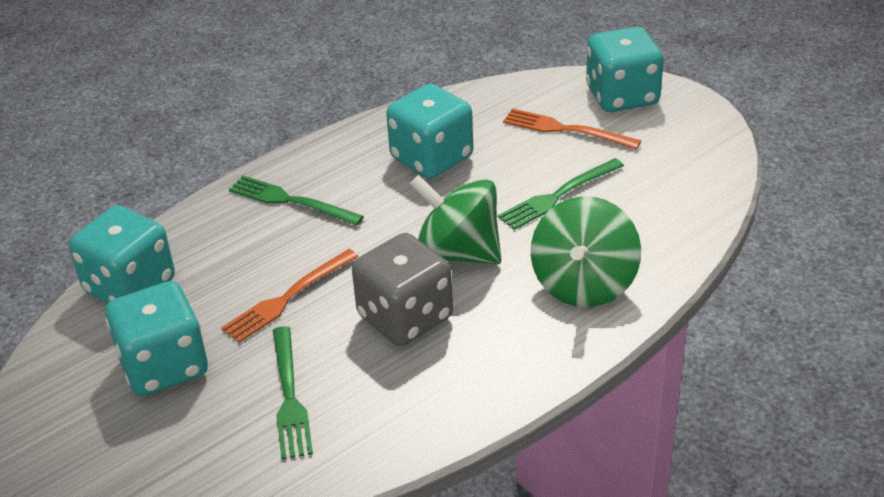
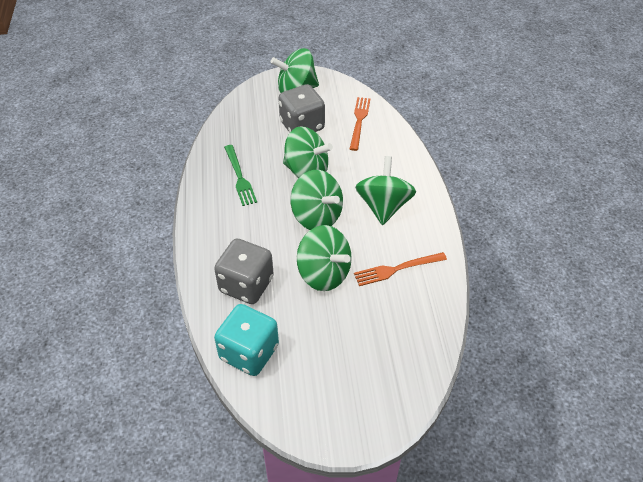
green fork: 3 -> 1
green spinning top: 2 -> 5
grey dice: 1 -> 2
turquoise dice: 4 -> 1

